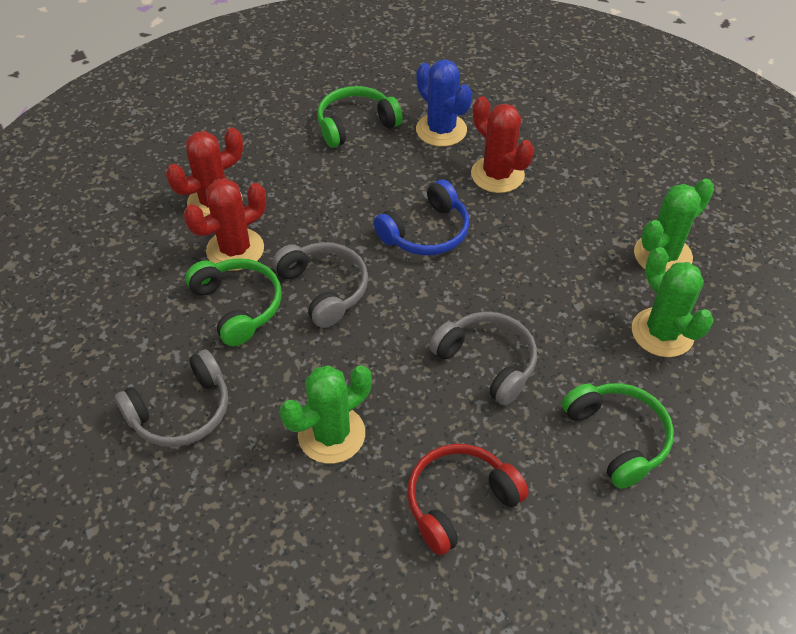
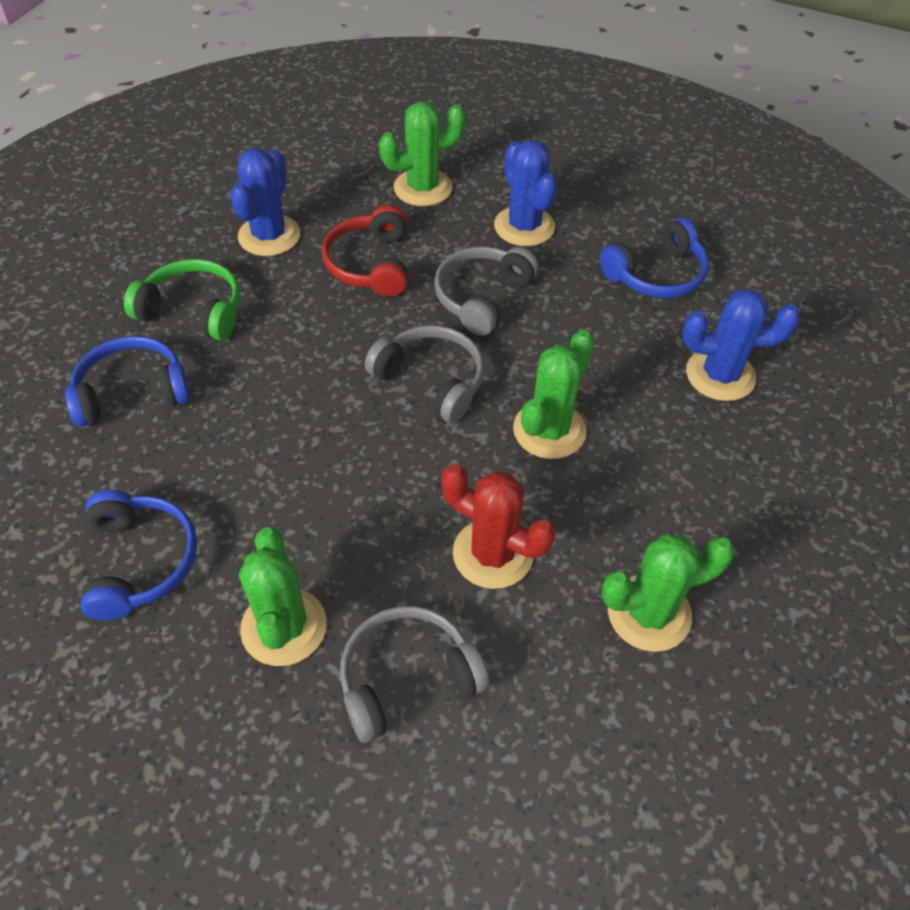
blue cactus: 1 -> 3
blue headphones: 1 -> 3
green cactus: 3 -> 4
green headphones: 3 -> 1
red cactus: 3 -> 1

